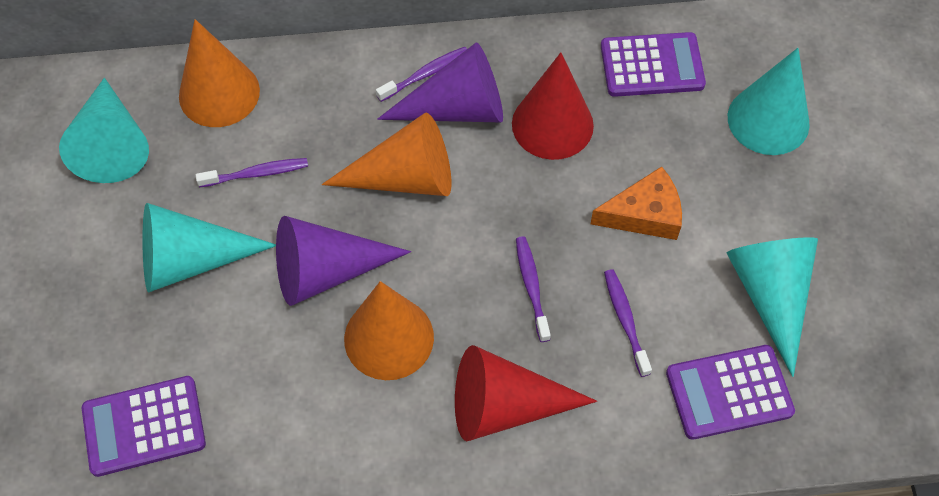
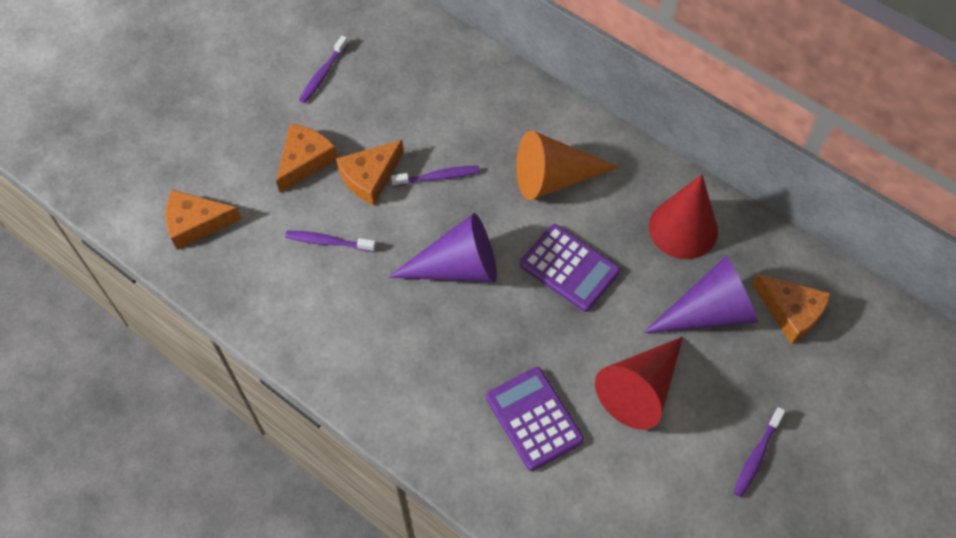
orange cheese: 1 -> 4
orange cone: 3 -> 1
purple calculator: 3 -> 2
turquoise cone: 4 -> 0

